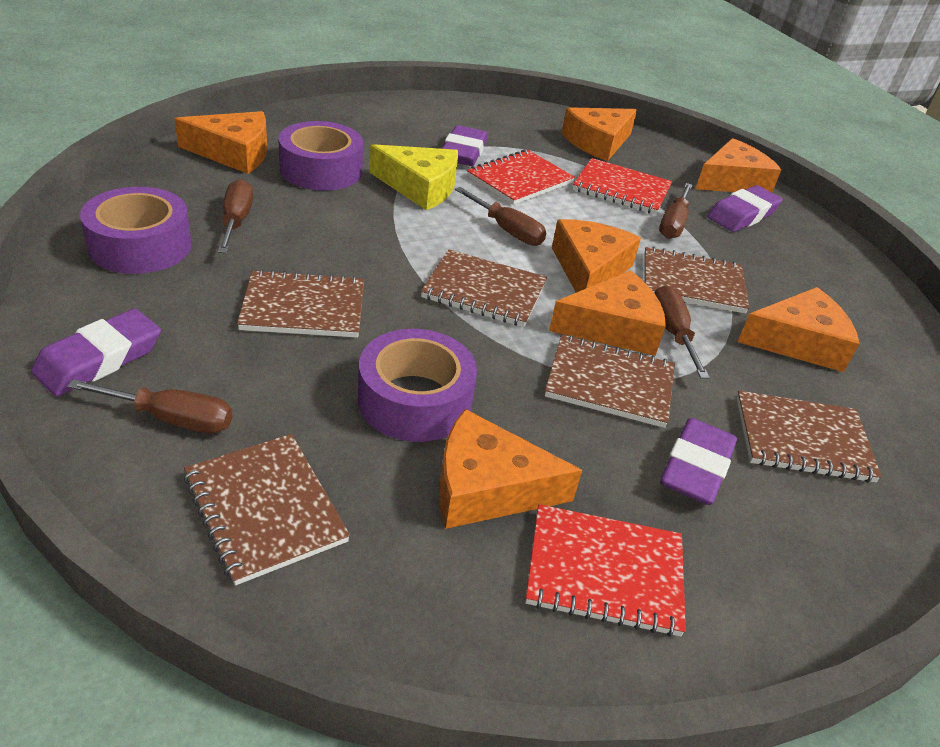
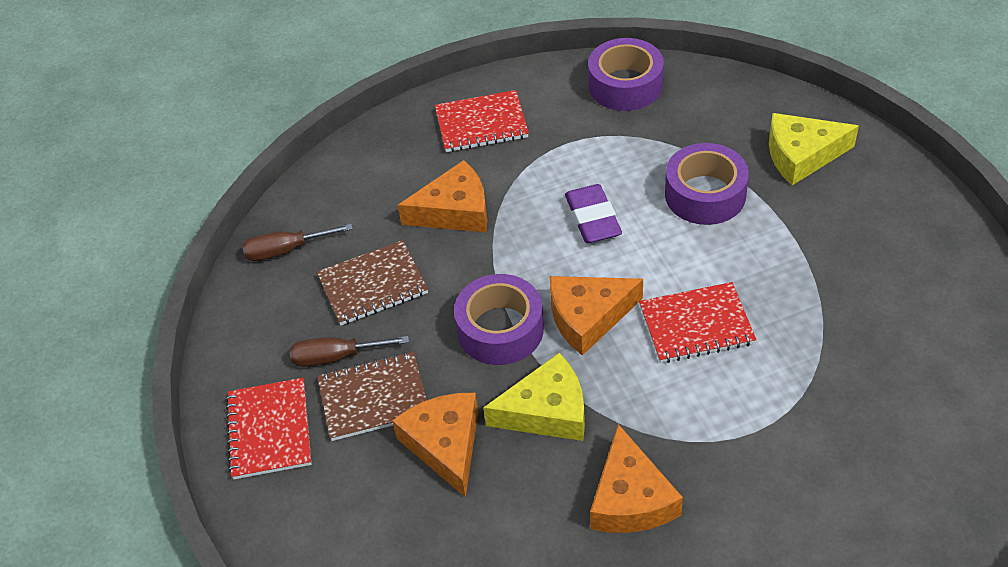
brown notebook: 6 -> 2
brown screwdriver: 5 -> 2
orange cheese: 7 -> 4
purple eraser: 4 -> 1
yellow cheese: 1 -> 2

